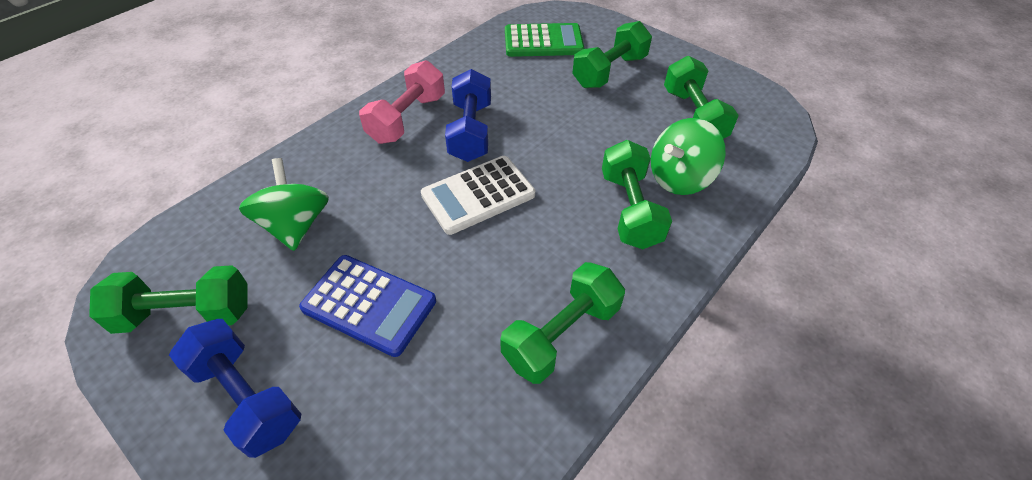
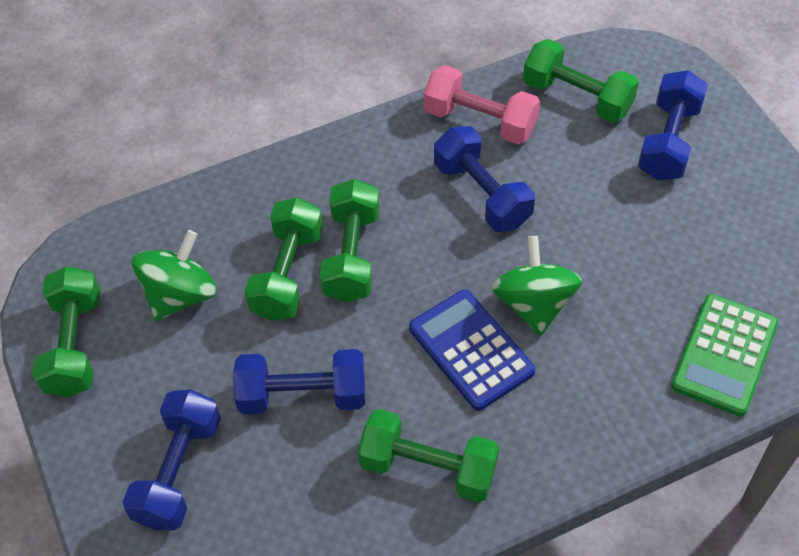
blue dumbbell: 2 -> 4
white calculator: 1 -> 0

